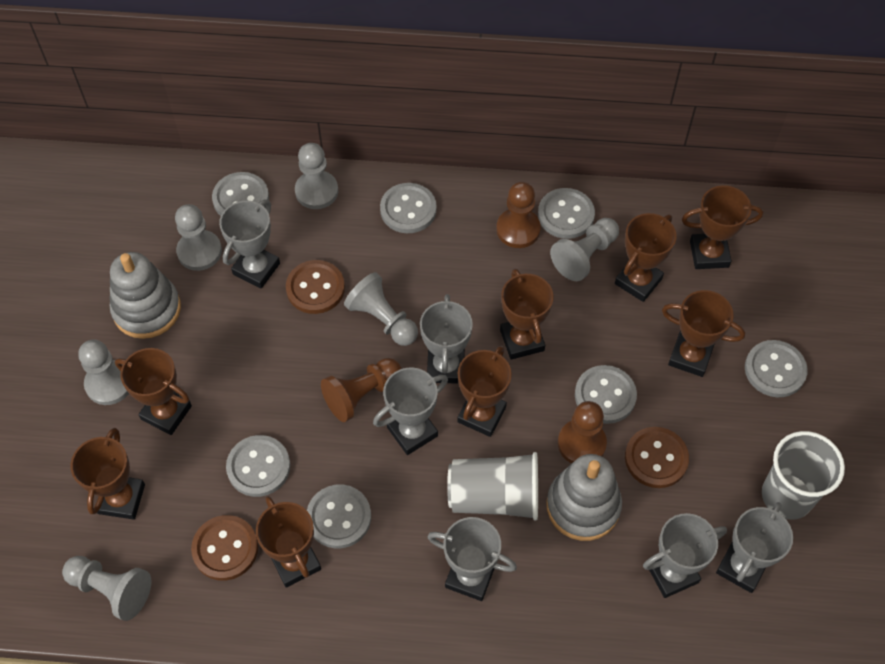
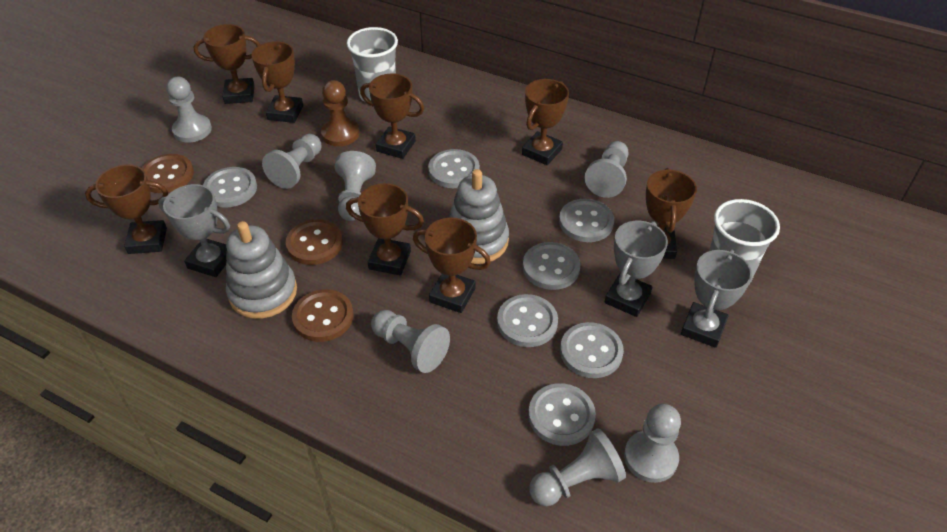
brown pawn: 3 -> 1
grey pawn: 6 -> 7
grey trophy: 6 -> 3

